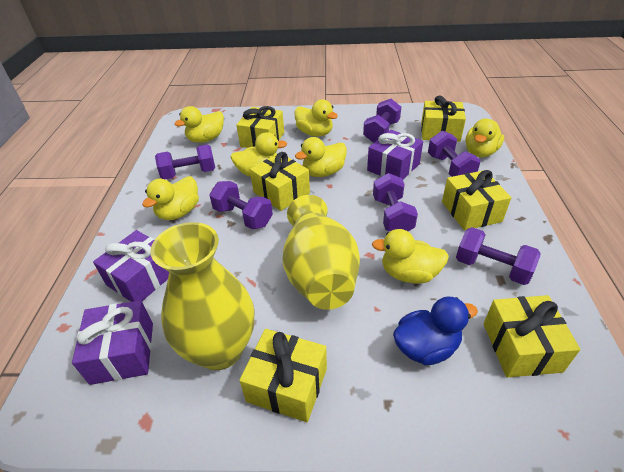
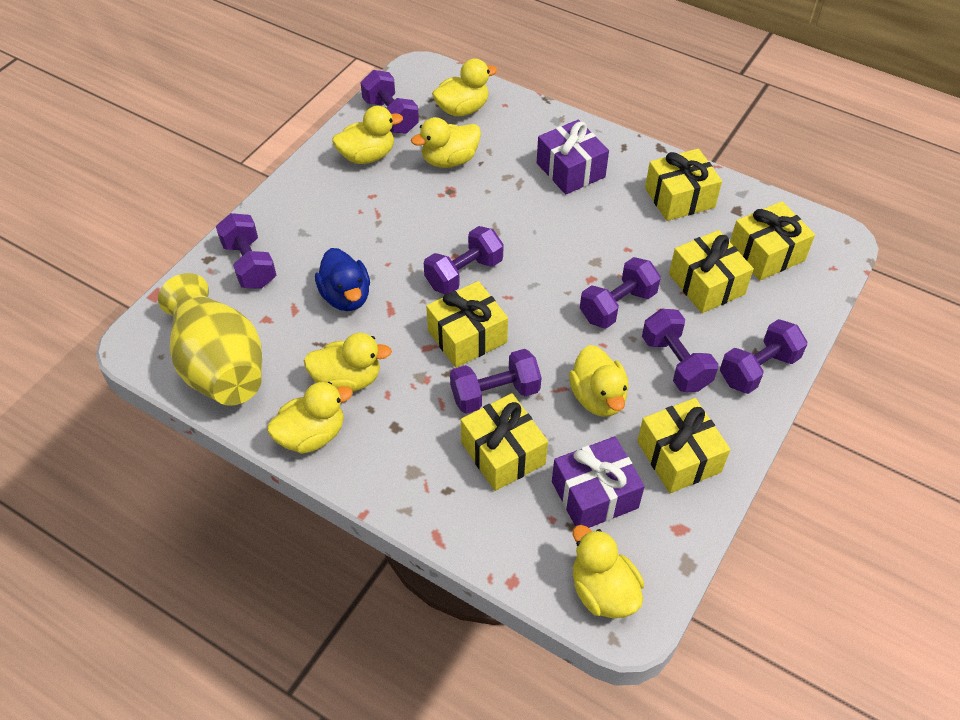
purple dumbbell: 6 -> 7
purple gift: 3 -> 2
yellow vase: 2 -> 1

